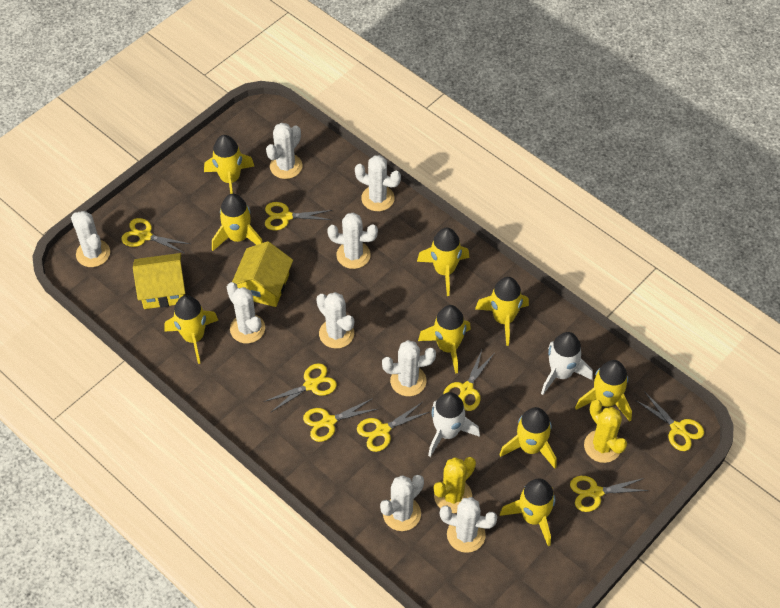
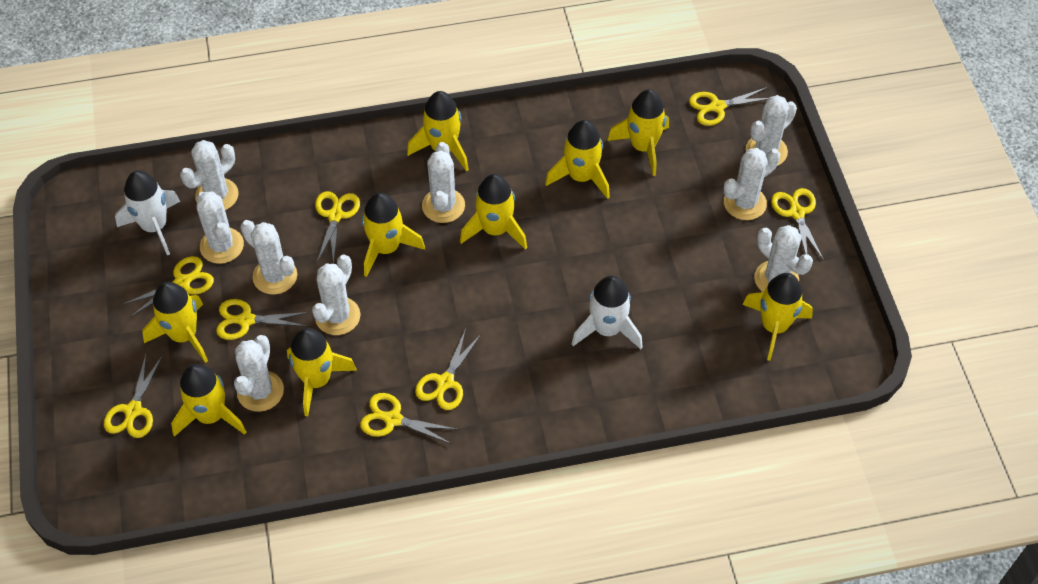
yellow cactus: 2 -> 0
yellow house: 2 -> 0

